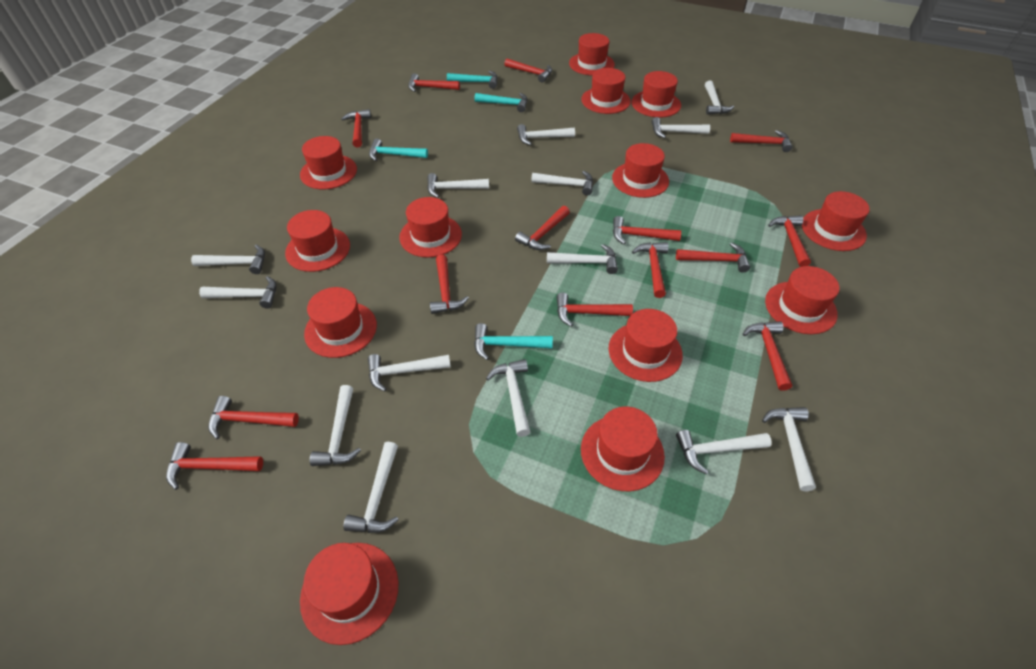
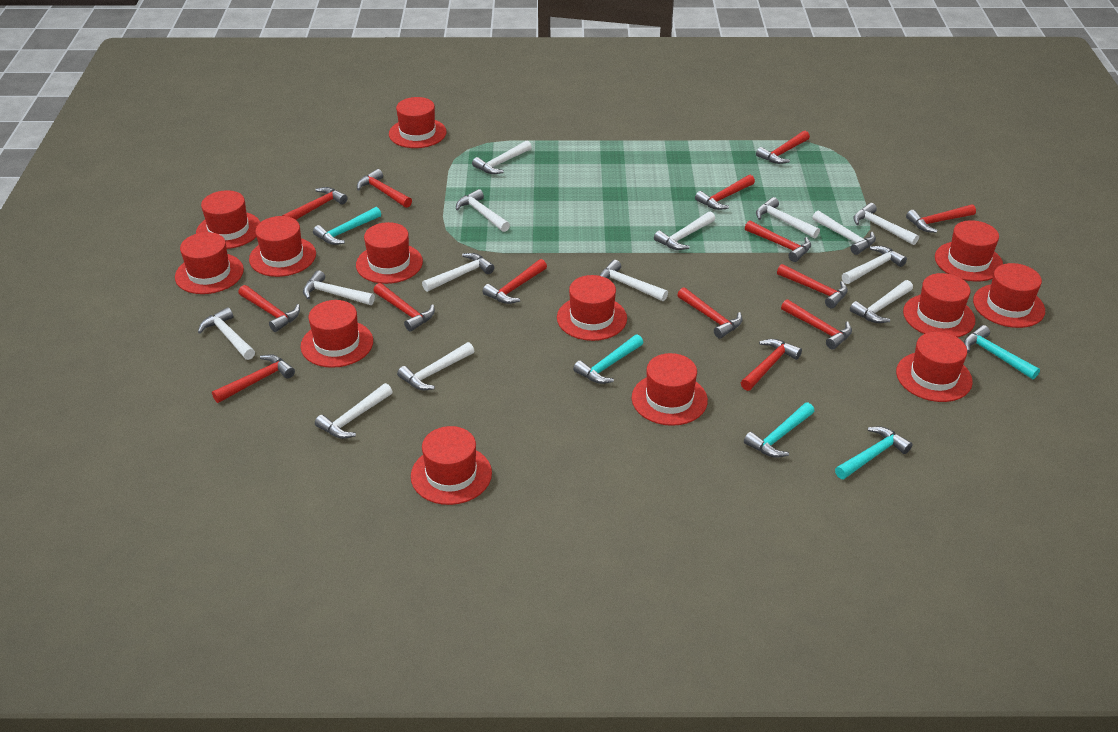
turquoise hammer: 4 -> 5

